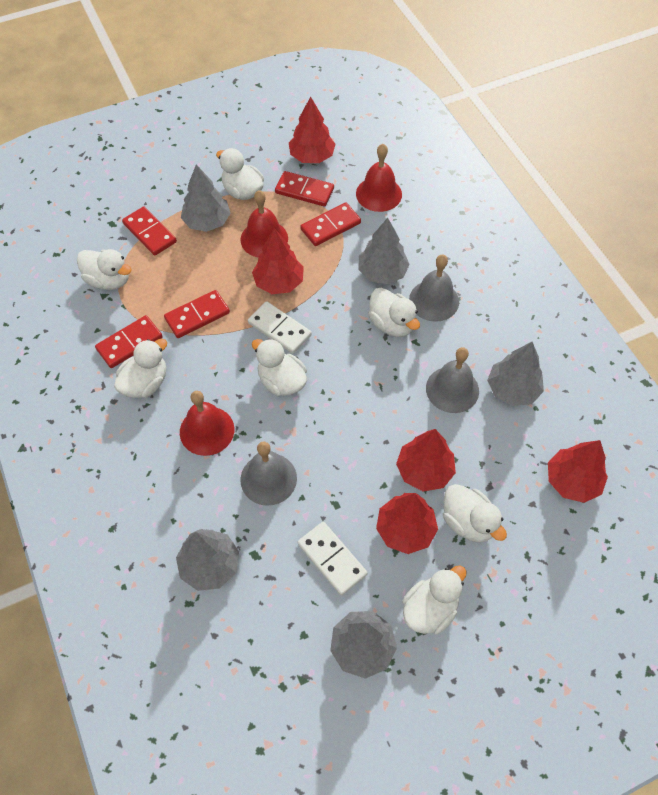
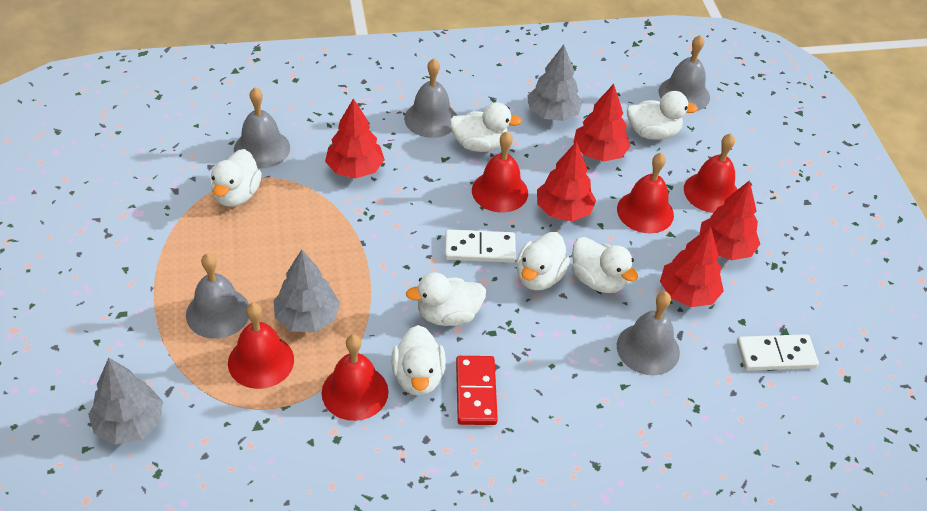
grey bell: 3 -> 5
grey tree: 5 -> 3
red bell: 3 -> 5
red domino: 5 -> 1

